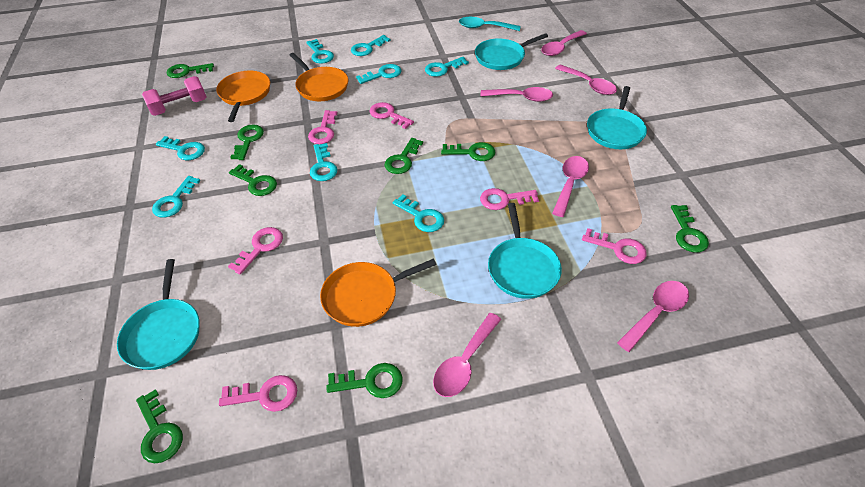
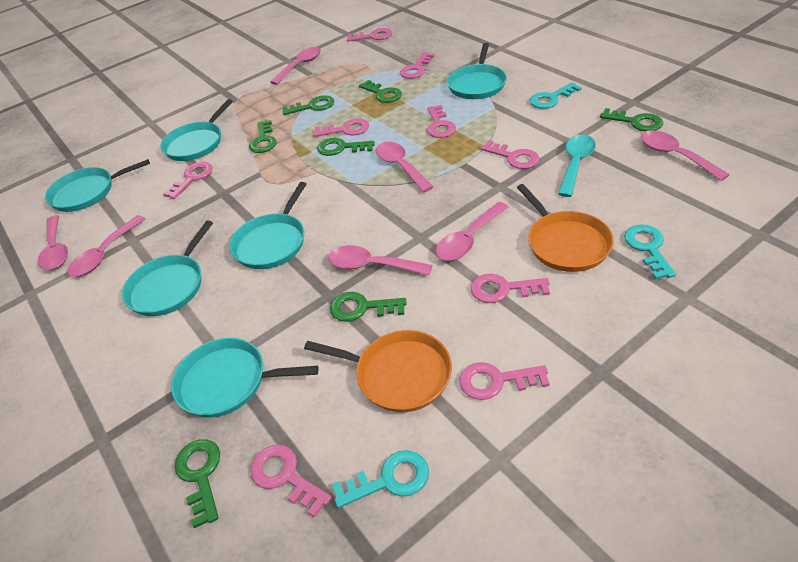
green key: 8 -> 7
orange pan: 3 -> 2
pink dumbbell: 1 -> 0
pink key: 6 -> 9
pink spoon: 6 -> 7
turquoise key: 8 -> 3
turquoise pan: 4 -> 6

